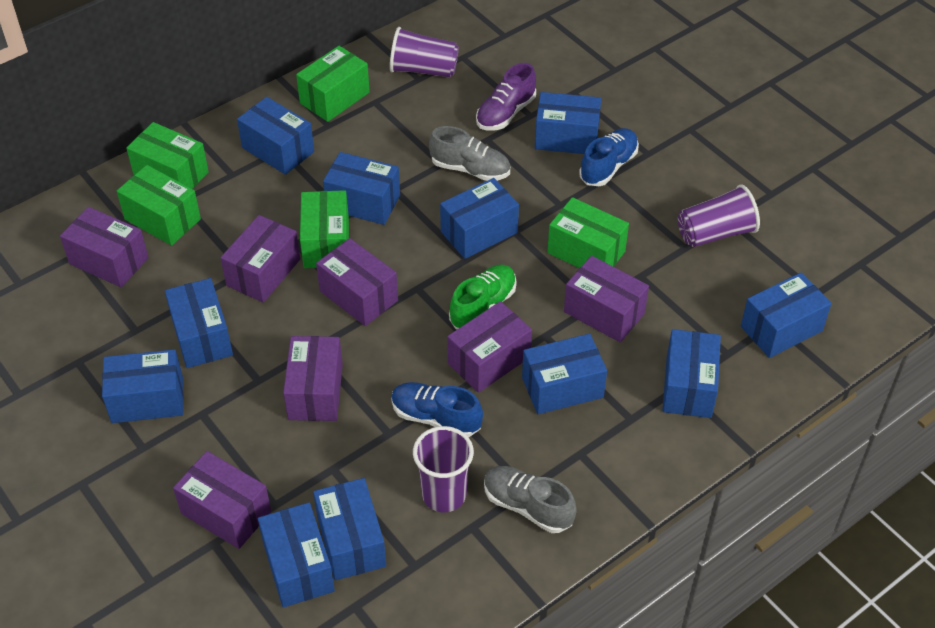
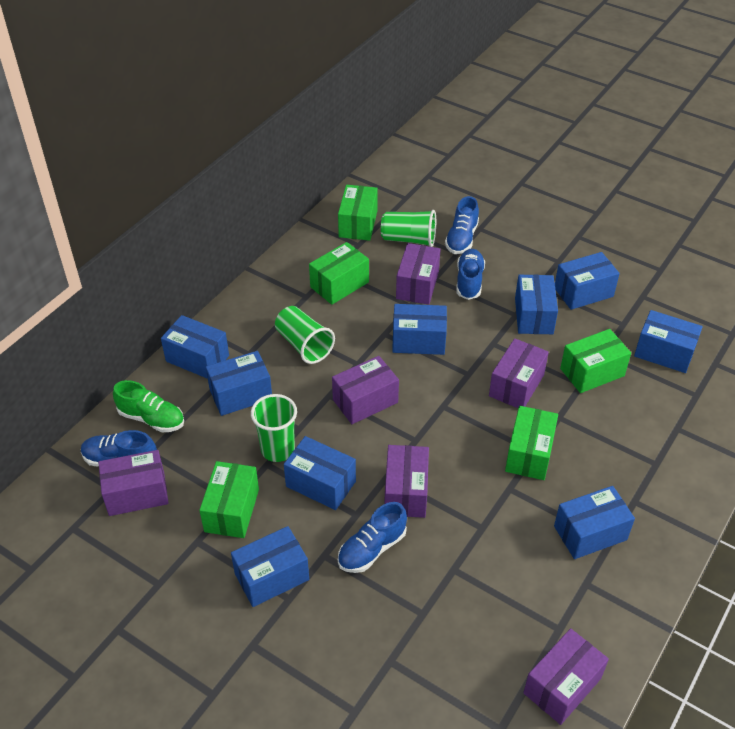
blue box: 11 -> 9
blue shoe: 2 -> 4
green cup: 0 -> 3
grey shoe: 2 -> 0
purple box: 7 -> 6
purple cup: 3 -> 0
purple shoe: 1 -> 0

